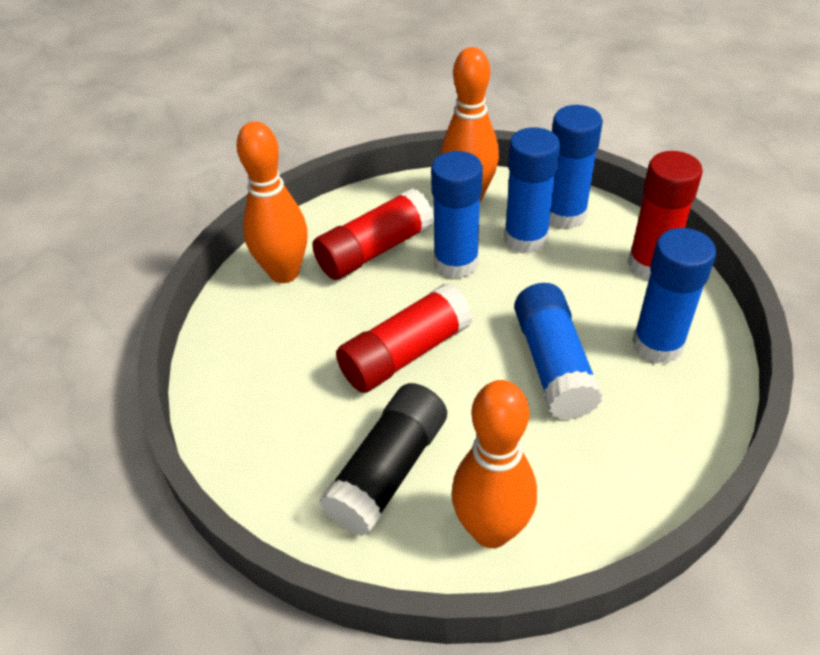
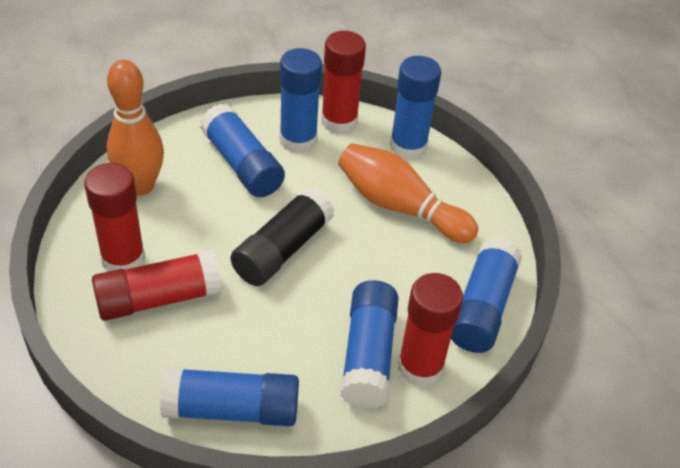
blue glue stick: 5 -> 6
orange bowling pin: 3 -> 2
red glue stick: 3 -> 4

